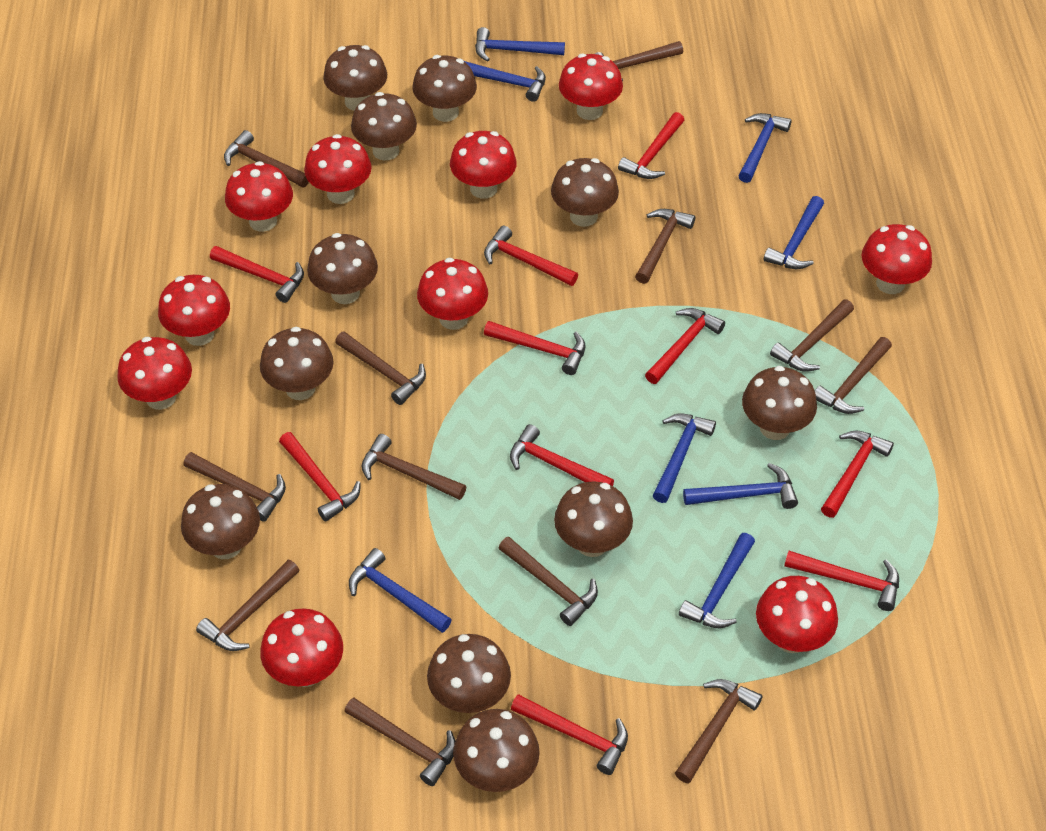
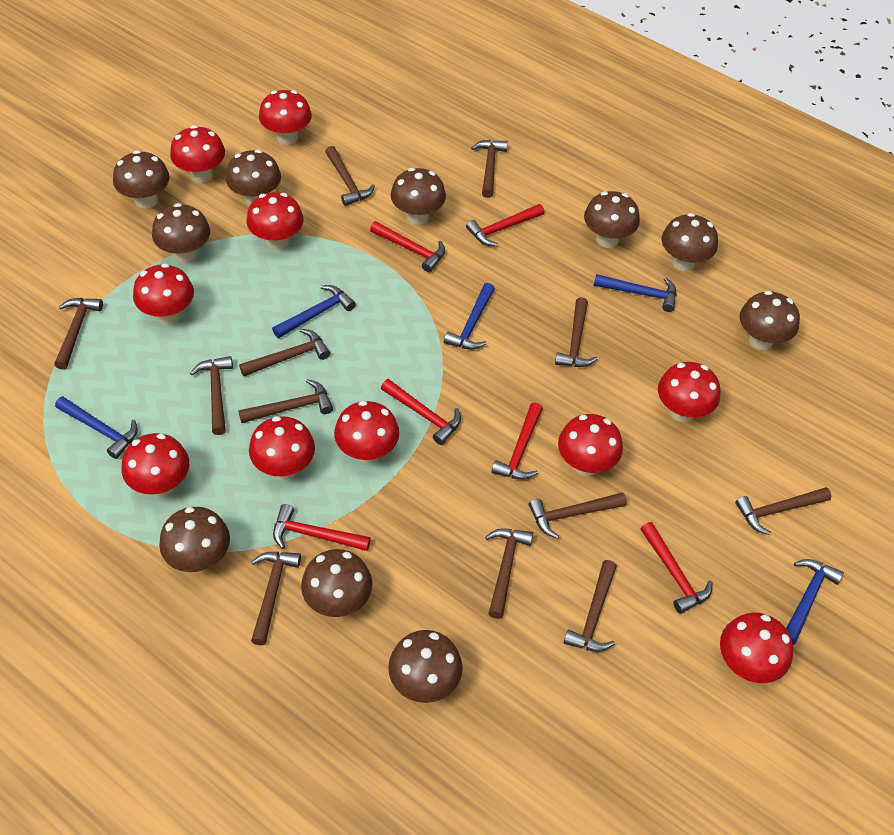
blue hammer: 8 -> 5
brown mushroom: 11 -> 10
red hammer: 10 -> 6

